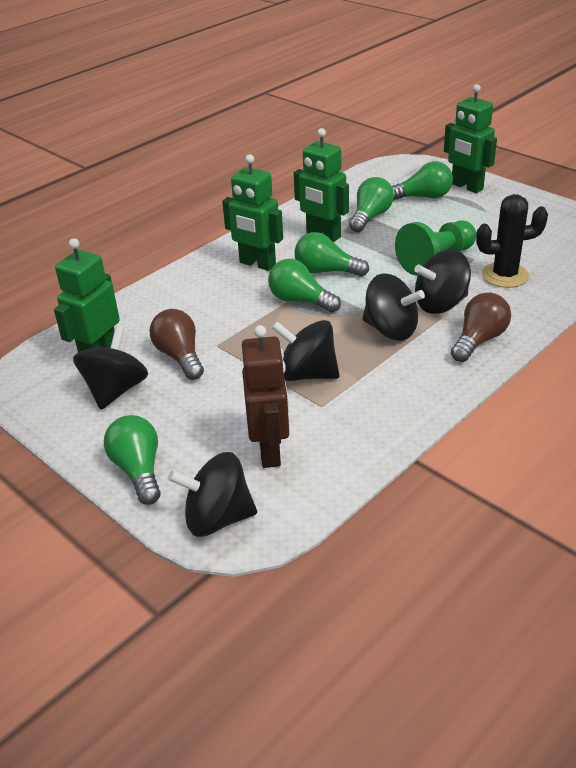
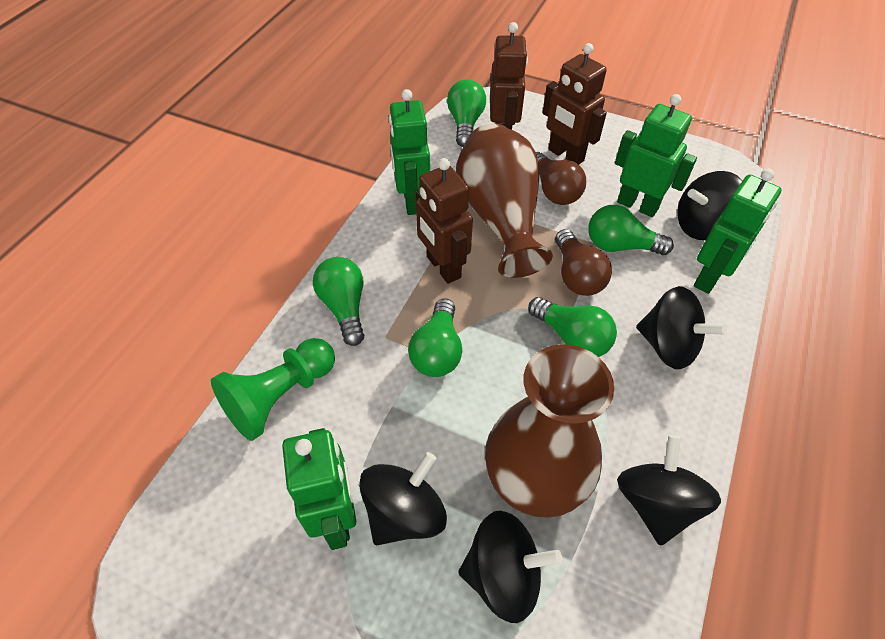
black cactus: 1 -> 0
brown robot: 1 -> 3
brown vase: 0 -> 2

